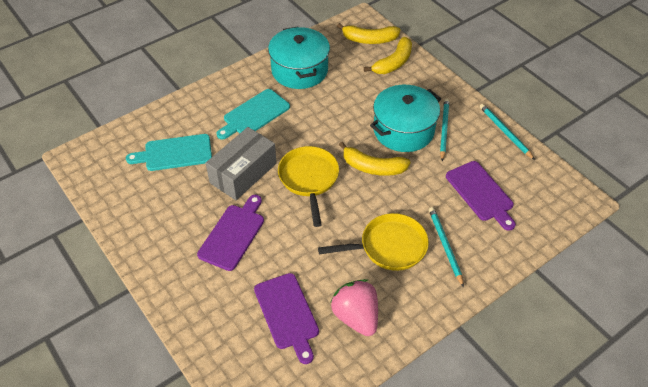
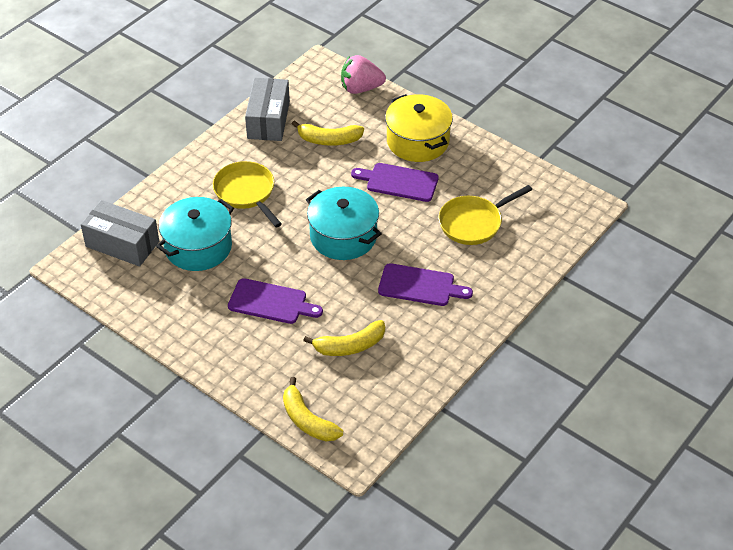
grey box: 1 -> 2
turquoise cutting board: 2 -> 0
turquoise pencil: 3 -> 0
yellow pot: 0 -> 1

